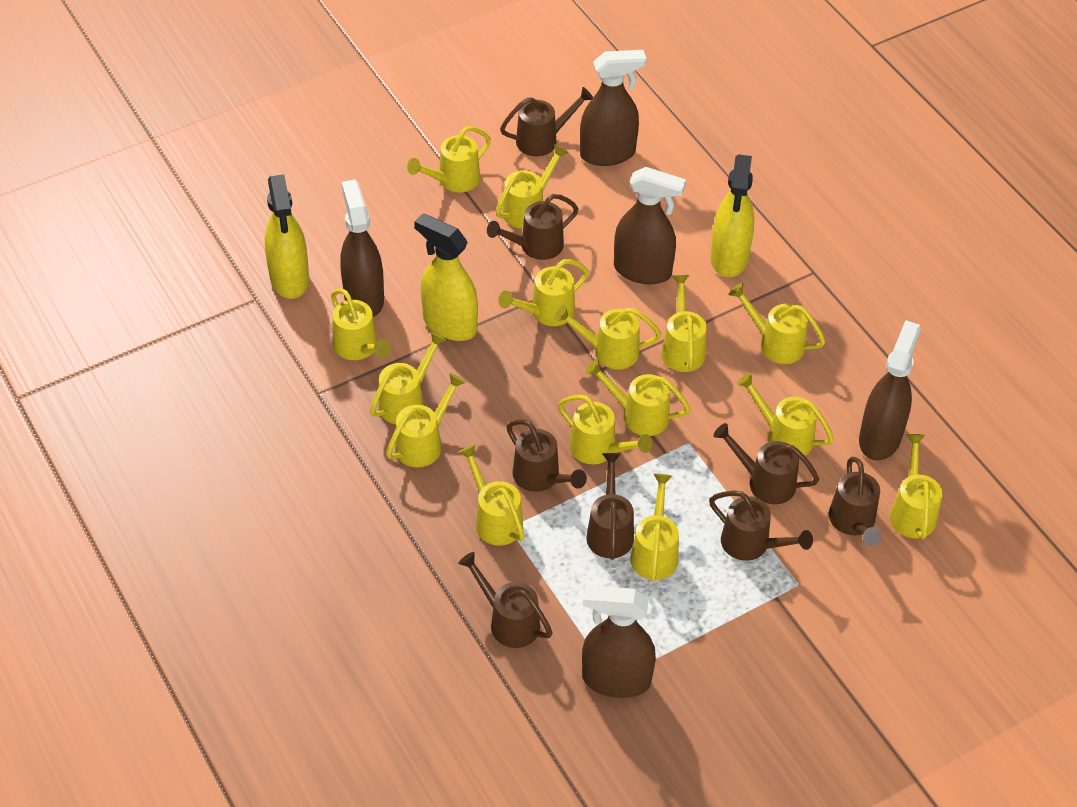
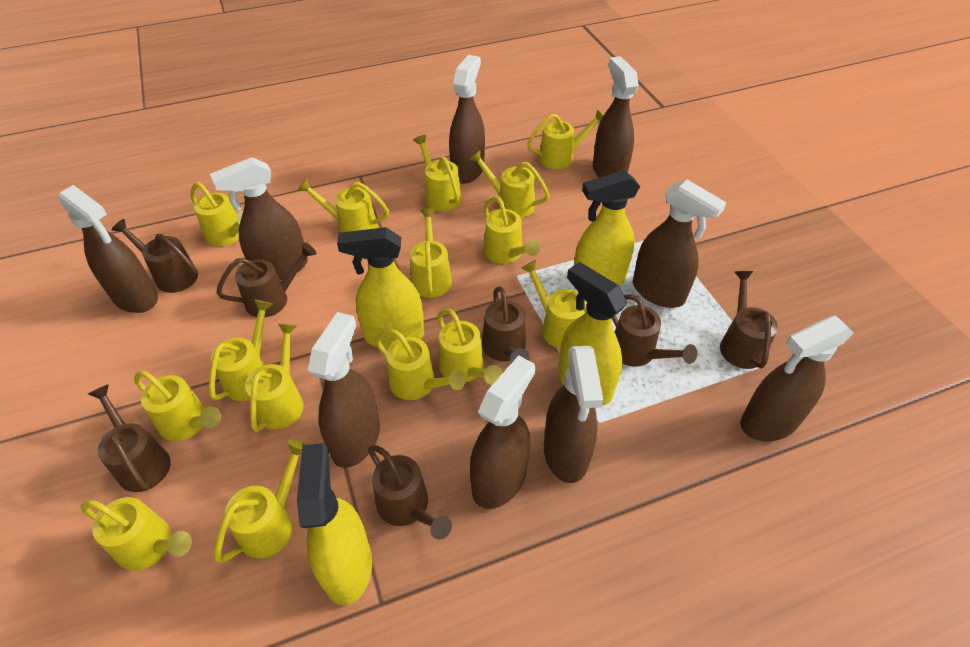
brown spray bottle: 5 -> 9
brown watering can: 8 -> 7
yellow spray bottle: 3 -> 4

